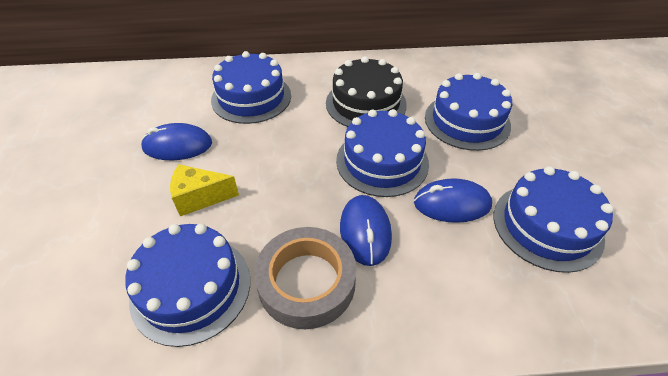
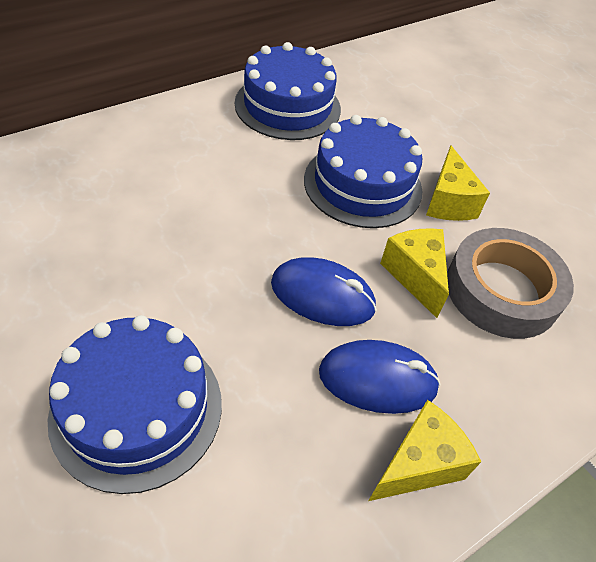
black cake: 1 -> 0
blue cake: 5 -> 3
blue mouse: 3 -> 2
yellow cheese: 1 -> 3

